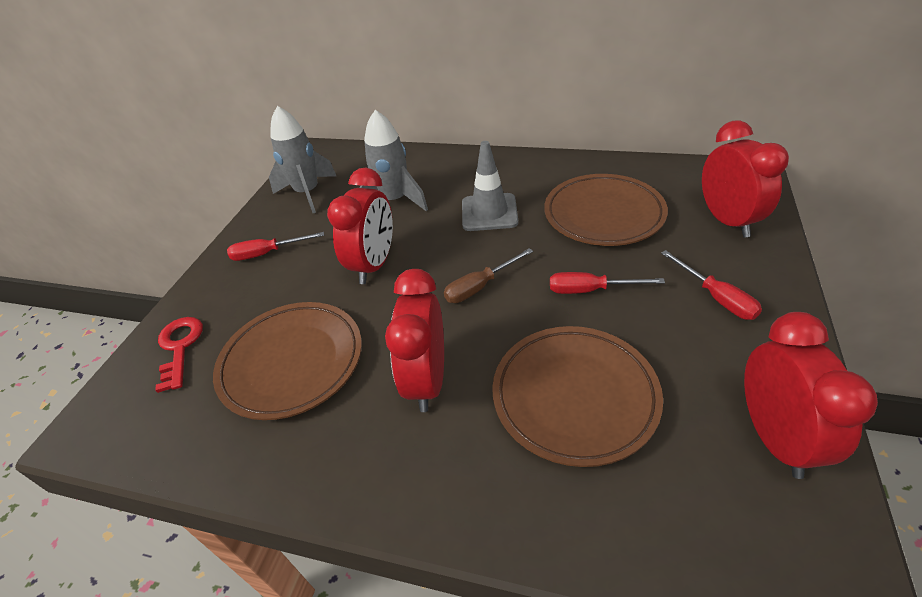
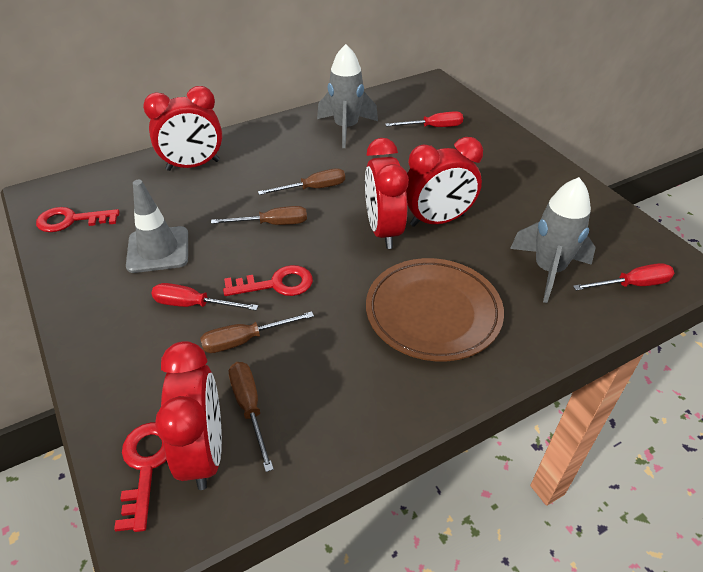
brown plate: 3 -> 1
brown screwdriver: 1 -> 4
red key: 1 -> 3

